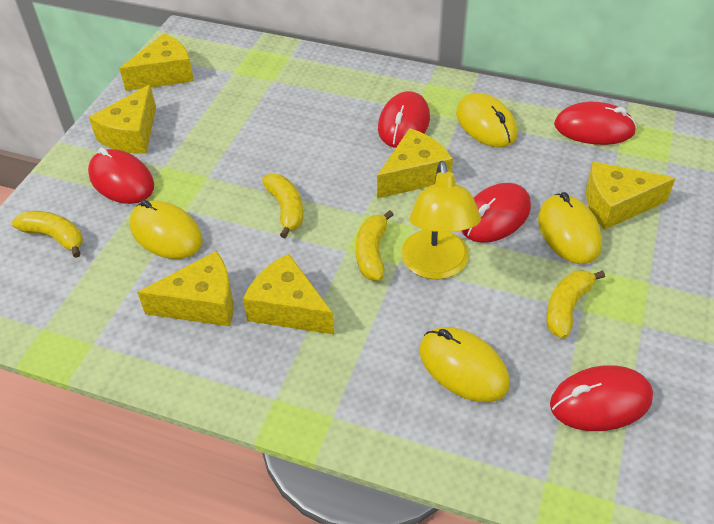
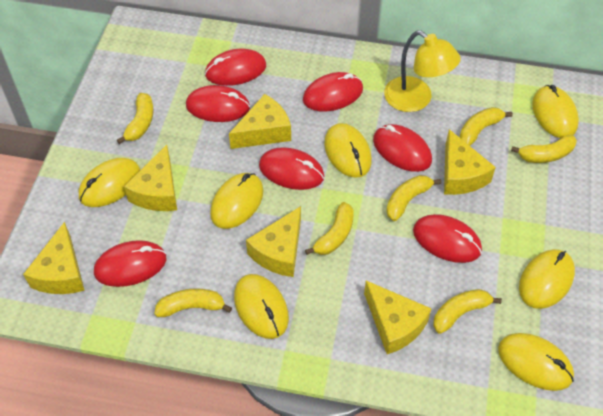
red mouse: 5 -> 7
yellow banana: 4 -> 7
yellow mouse: 4 -> 7

